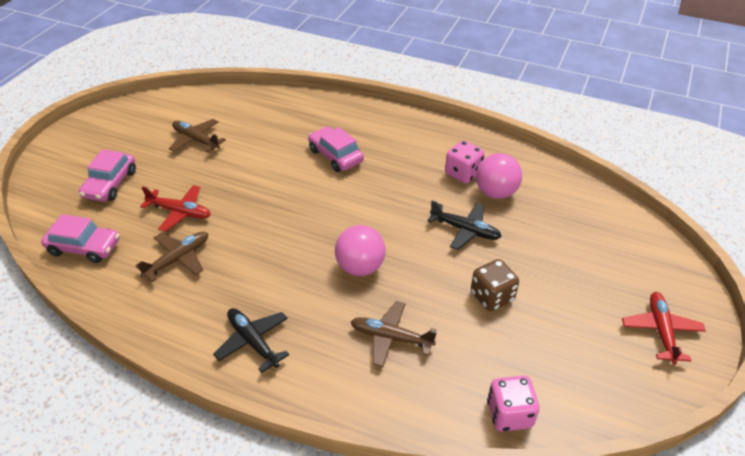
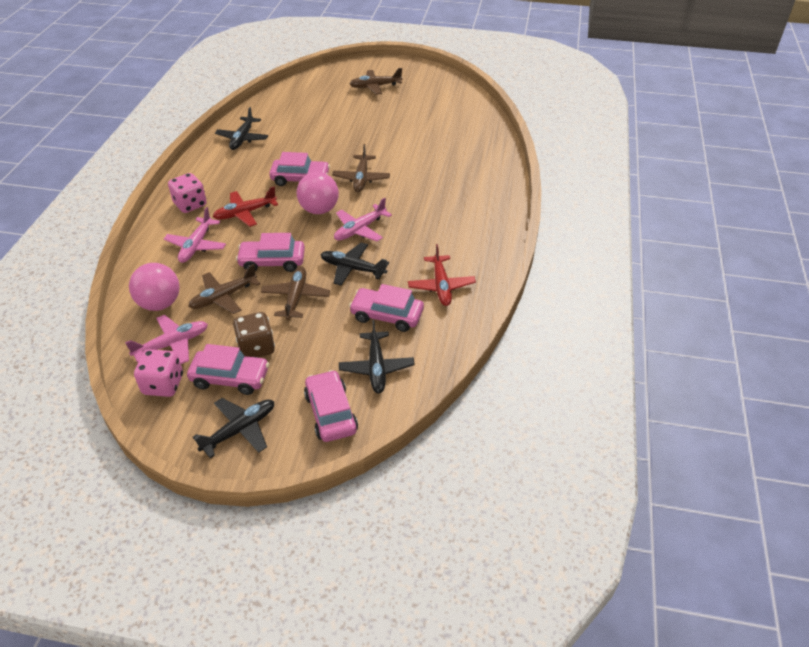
black plane: 2 -> 4
brown plane: 3 -> 4
pink car: 3 -> 5
pink plane: 0 -> 3

